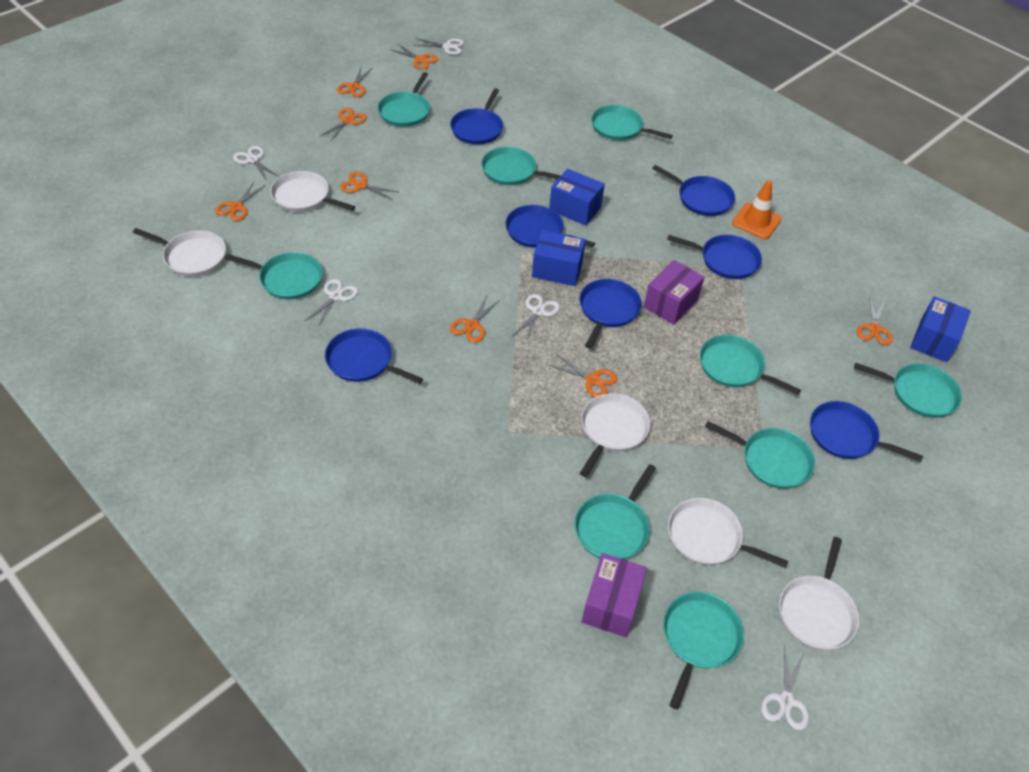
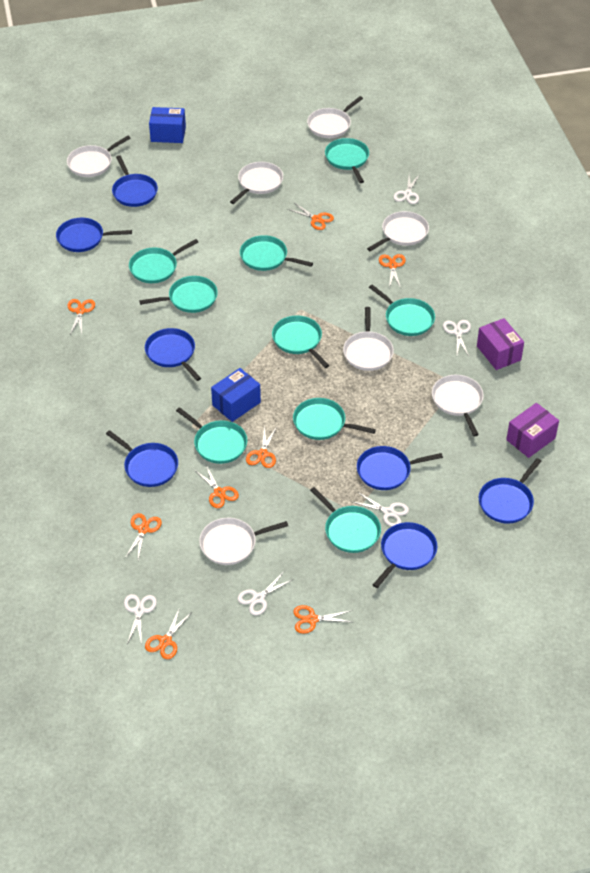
blue box: 3 -> 2
orange traffic cone: 1 -> 0
white pan: 5 -> 7

